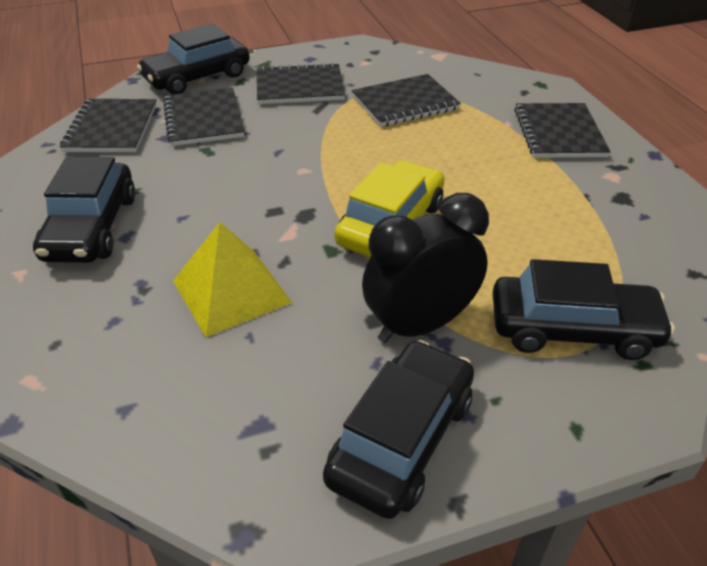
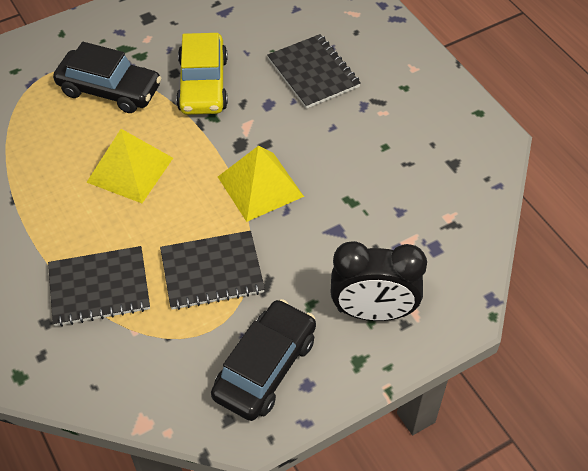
black car: 4 -> 2
black notebook: 5 -> 3
yellow pyramid: 1 -> 2

